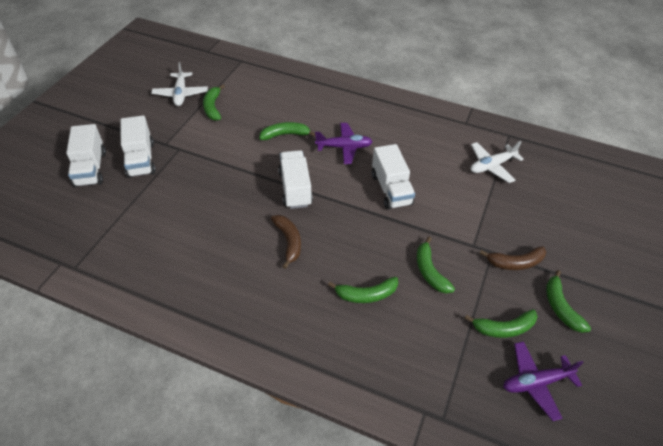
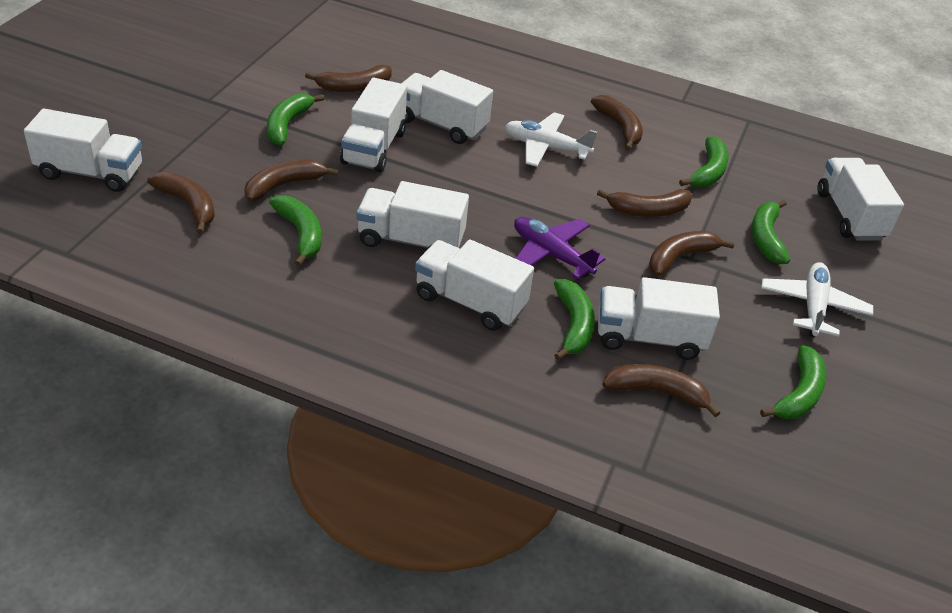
brown banana: 2 -> 7
purple plane: 2 -> 1
white truck: 4 -> 7

